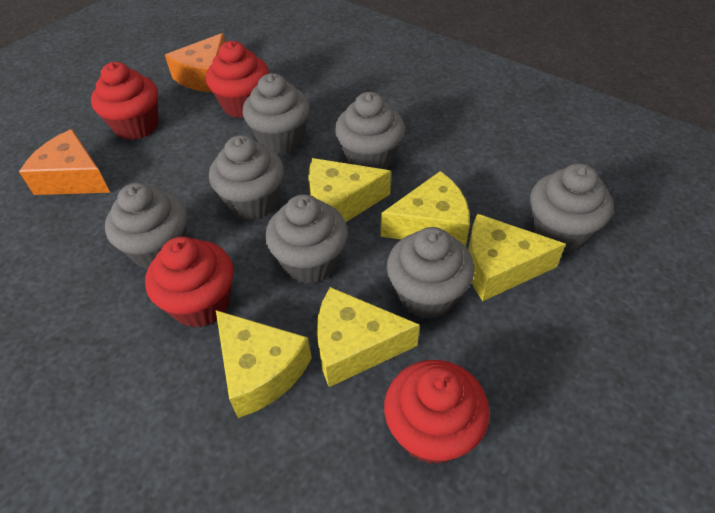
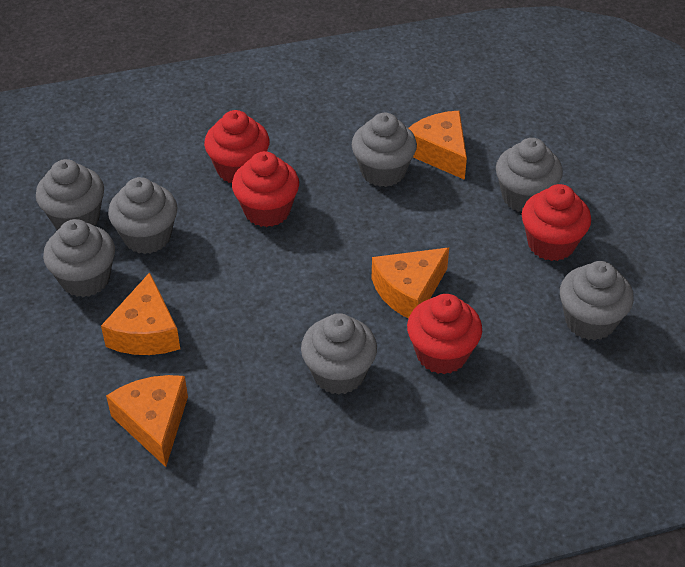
orange cheese: 2 -> 4
yellow cheese: 5 -> 0

